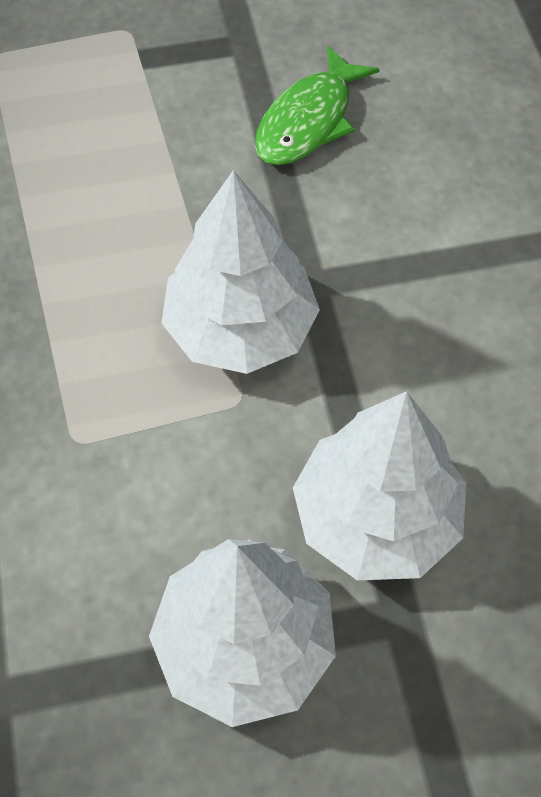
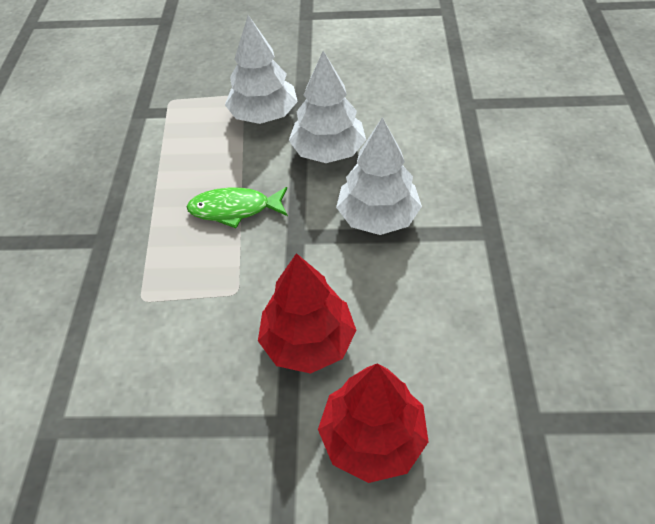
red tree: 0 -> 2

